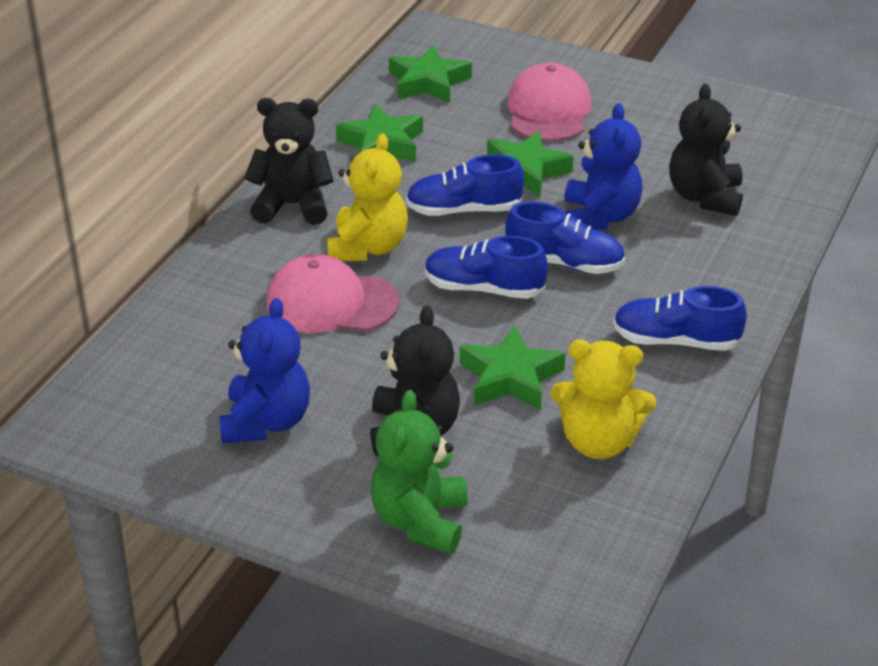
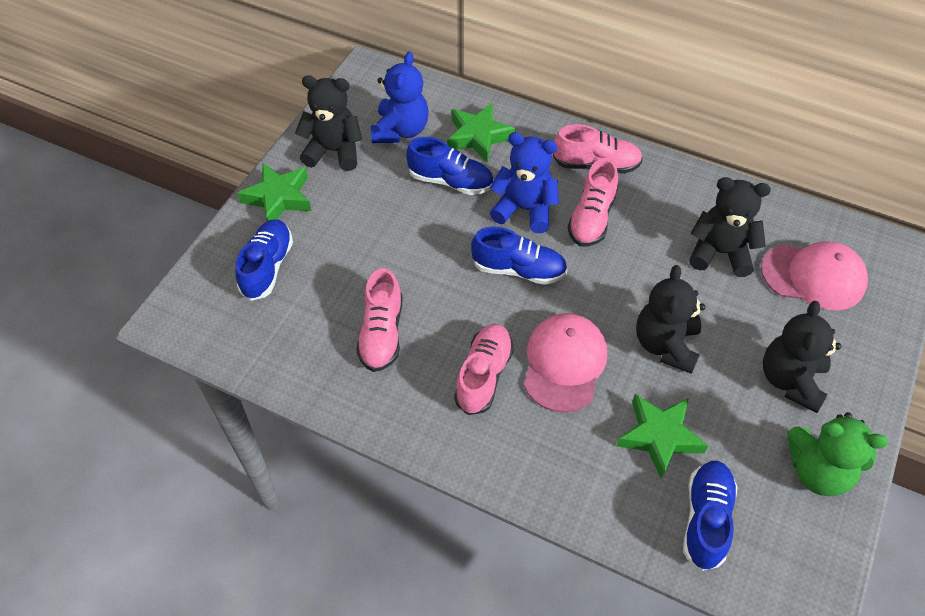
black teddy bear: 3 -> 4
green star: 4 -> 3
pink shoe: 0 -> 4
yellow teddy bear: 2 -> 0

